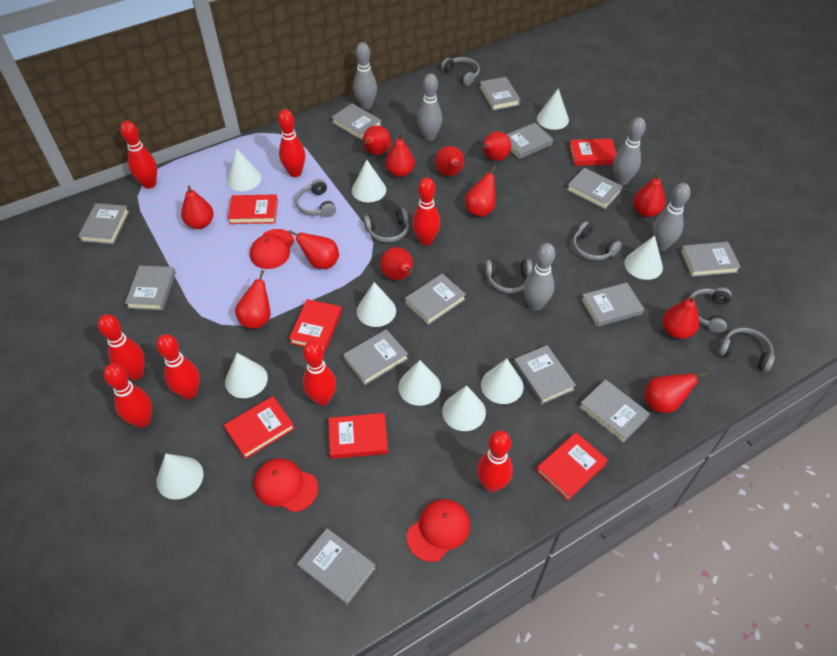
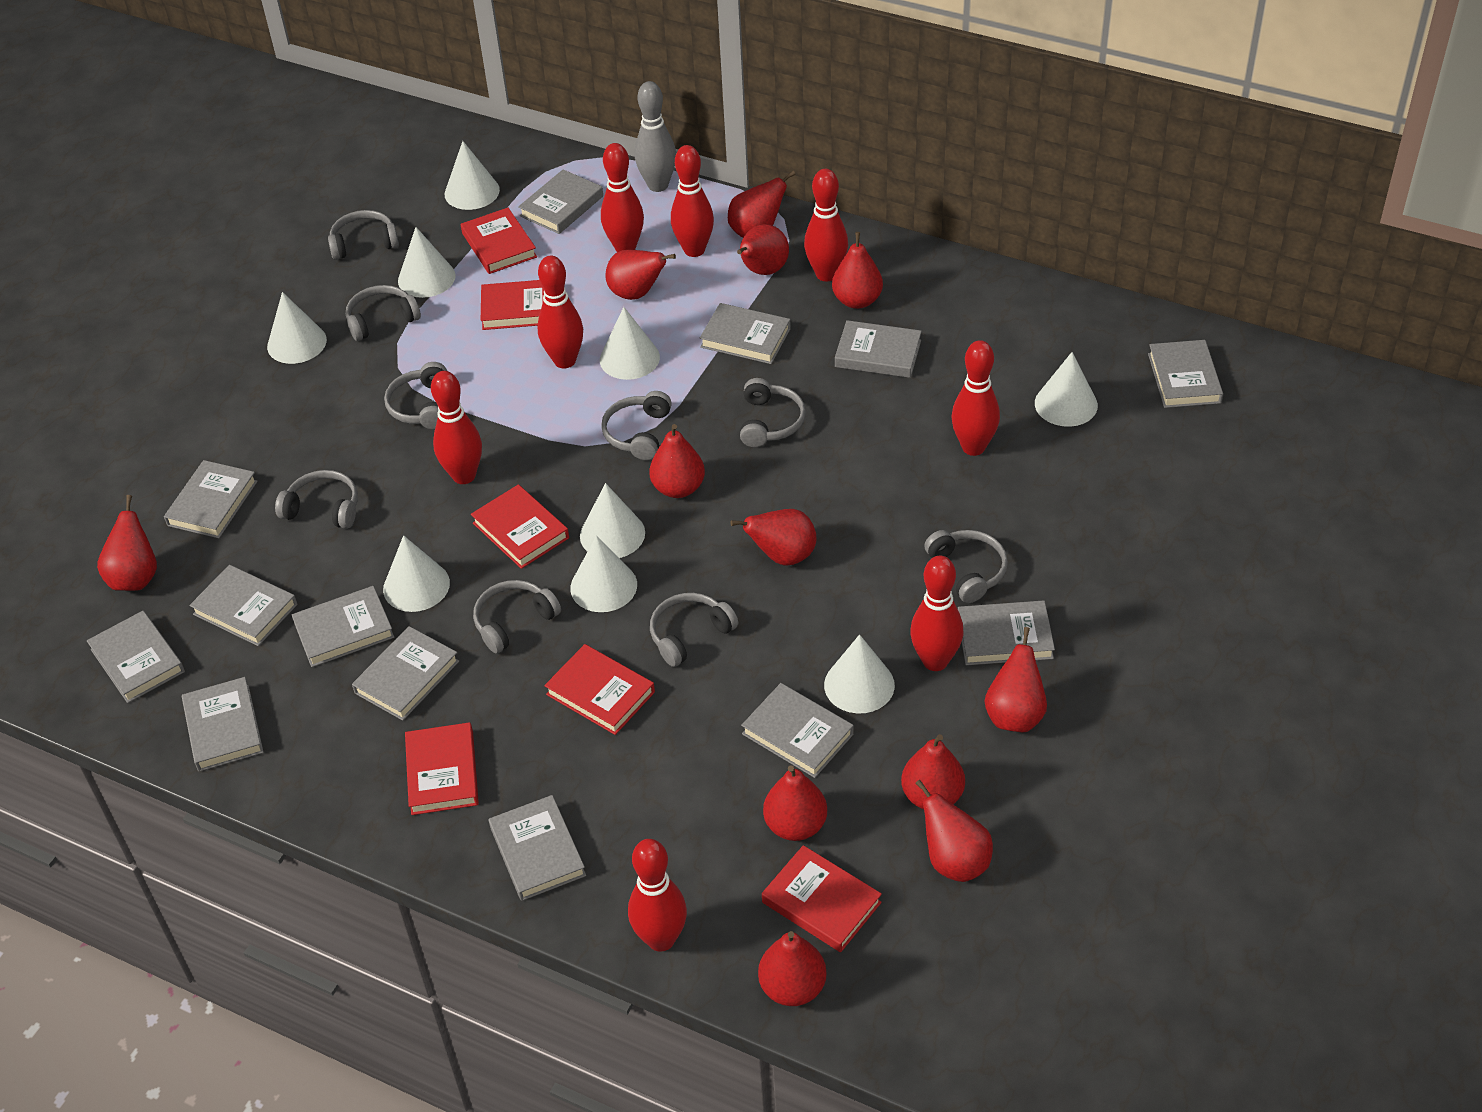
grey bowling pin: 5 -> 1
grey headphones: 7 -> 9
red cap: 3 -> 0
white cone: 10 -> 9

